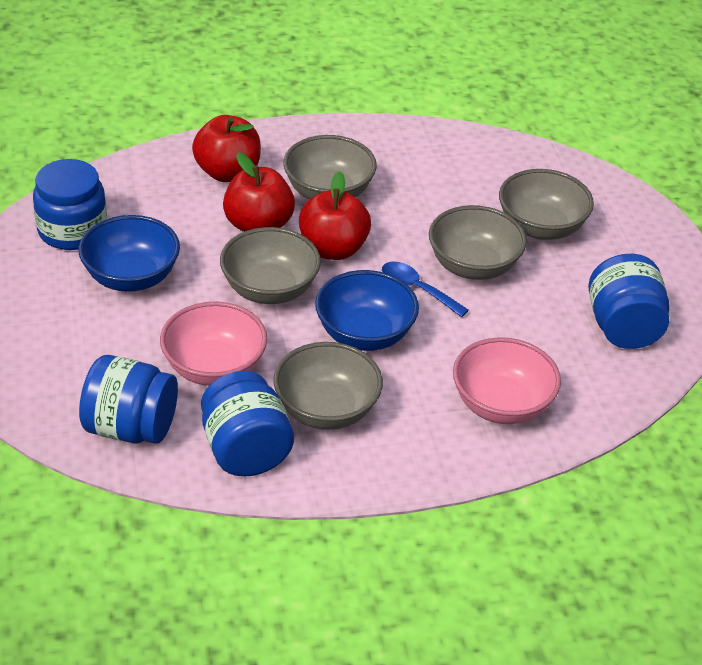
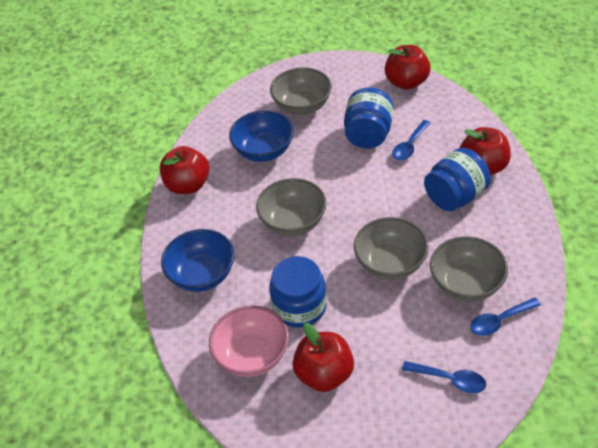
blue jar: 4 -> 3
blue spoon: 1 -> 3
grey bowl: 5 -> 4
pink bowl: 2 -> 1
red apple: 3 -> 4

